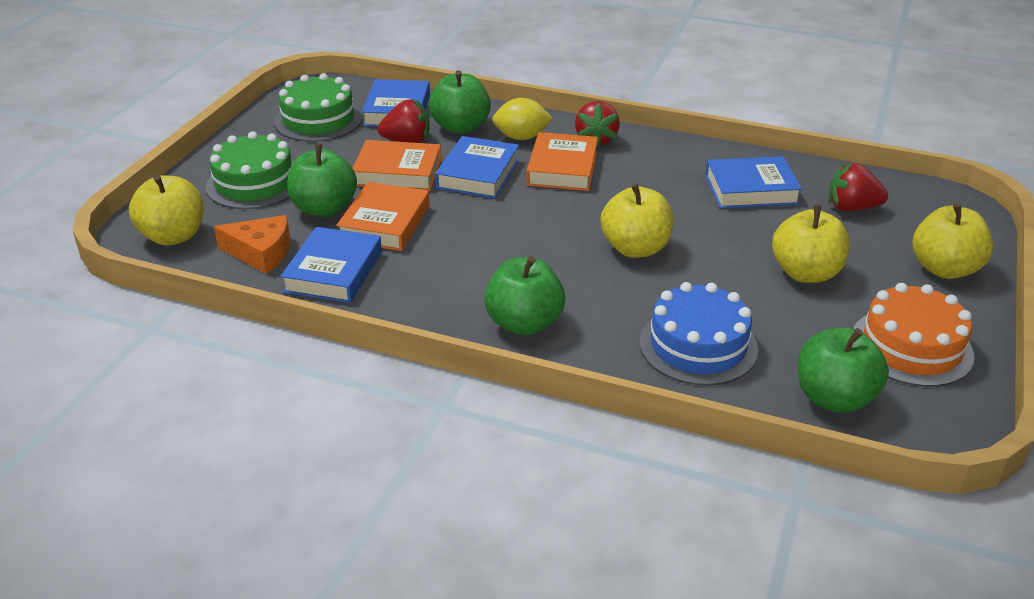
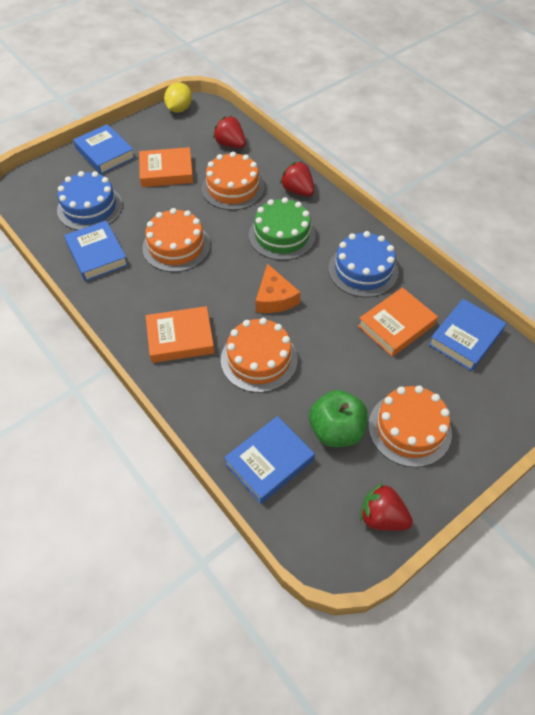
blue cake: 1 -> 2
green apple: 4 -> 1
green cake: 2 -> 1
orange cake: 1 -> 4
yellow apple: 4 -> 0

